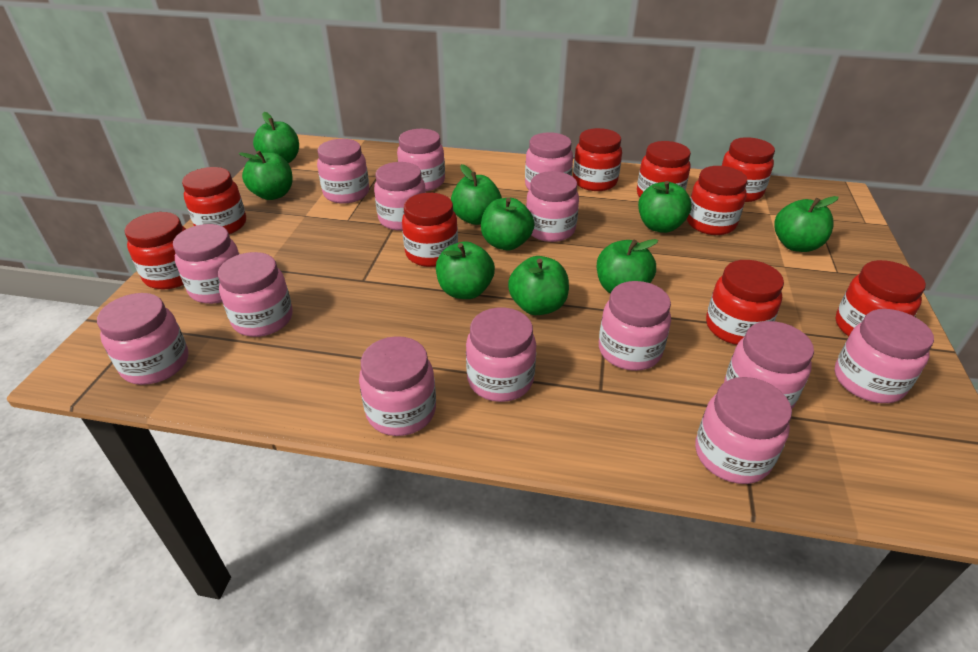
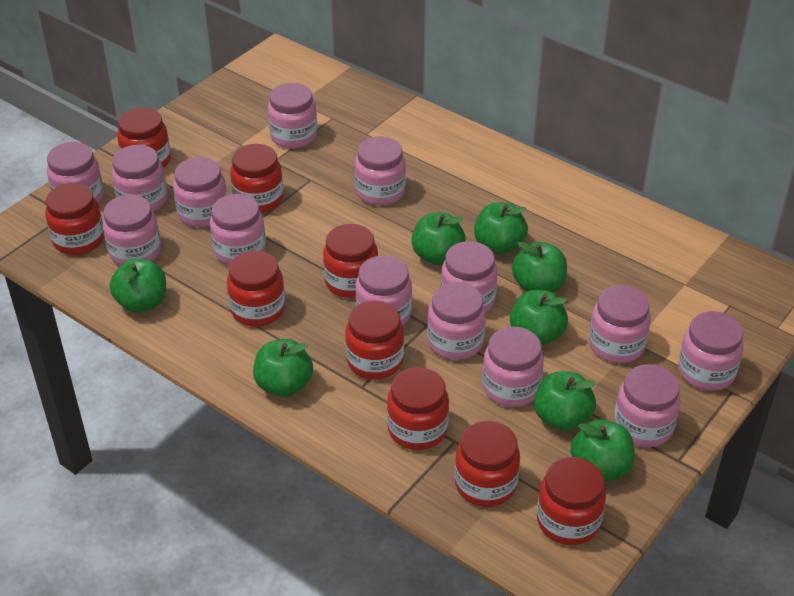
green apple: 9 -> 8

